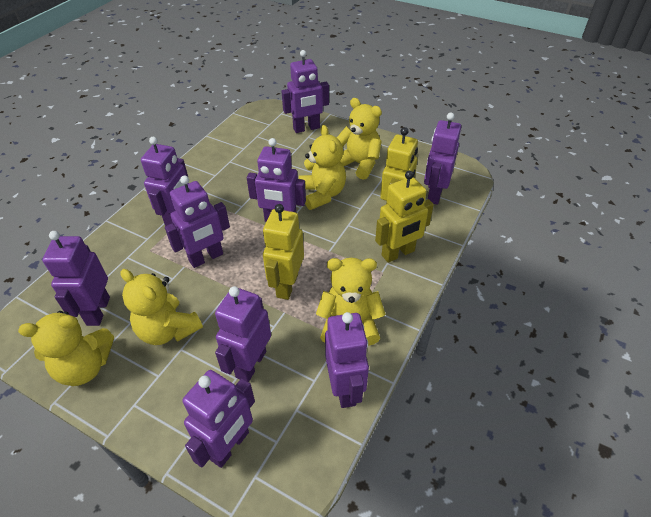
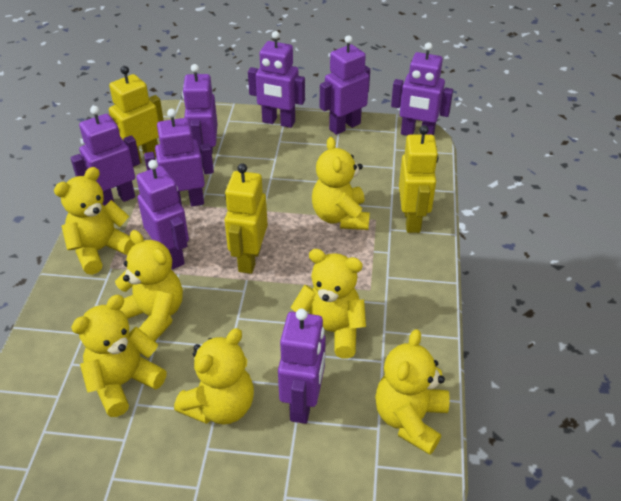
purple robot: 9 -> 8
yellow teddy bear: 5 -> 7

